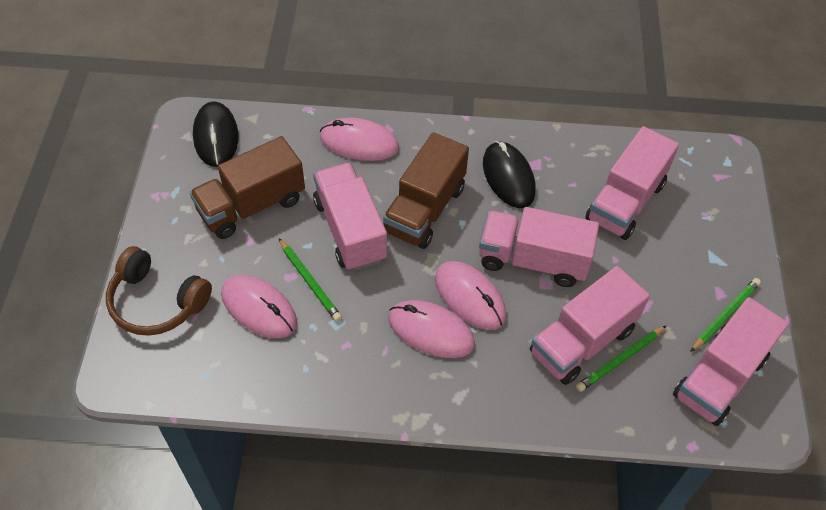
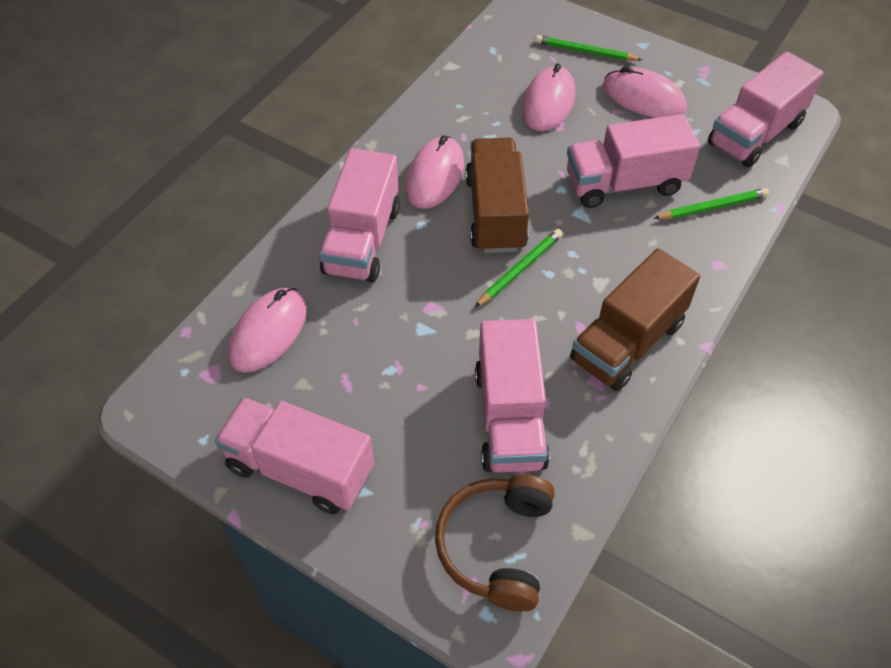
black mouse: 2 -> 0

